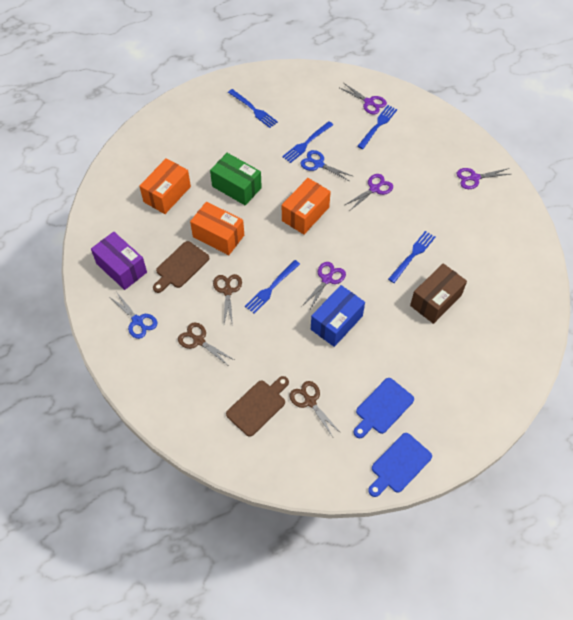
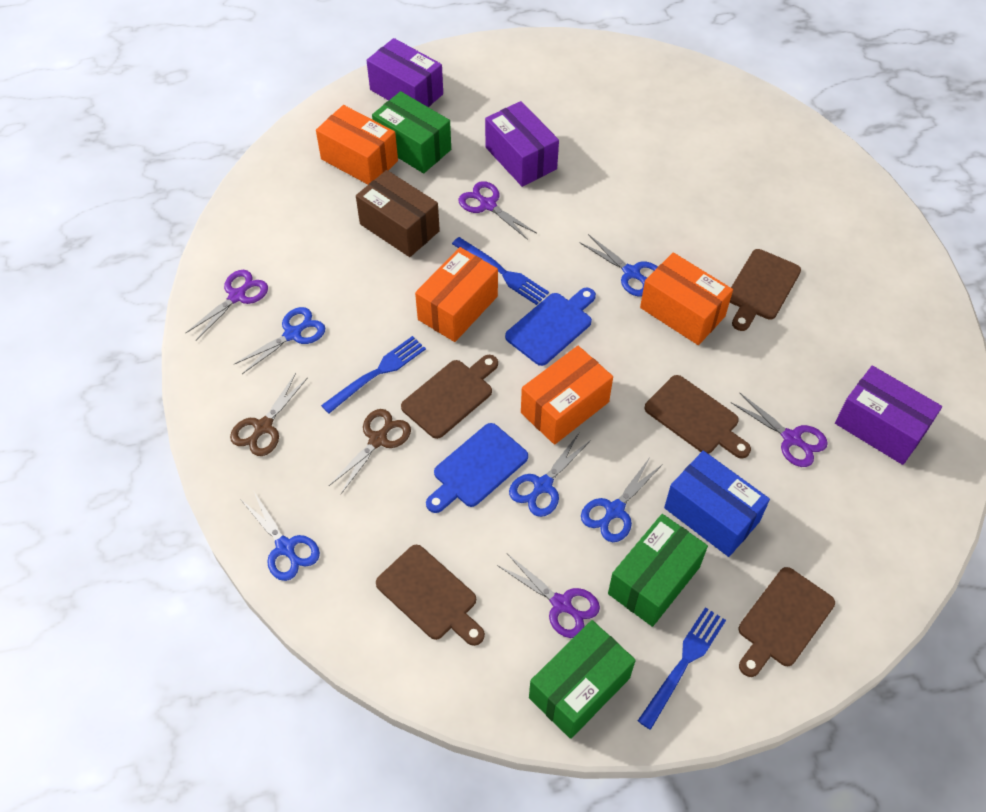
blue fork: 5 -> 3
blue scissors: 2 -> 5
brown cutting board: 2 -> 5
brown scissors: 3 -> 2
green box: 1 -> 3
orange box: 3 -> 4
purple box: 1 -> 3

